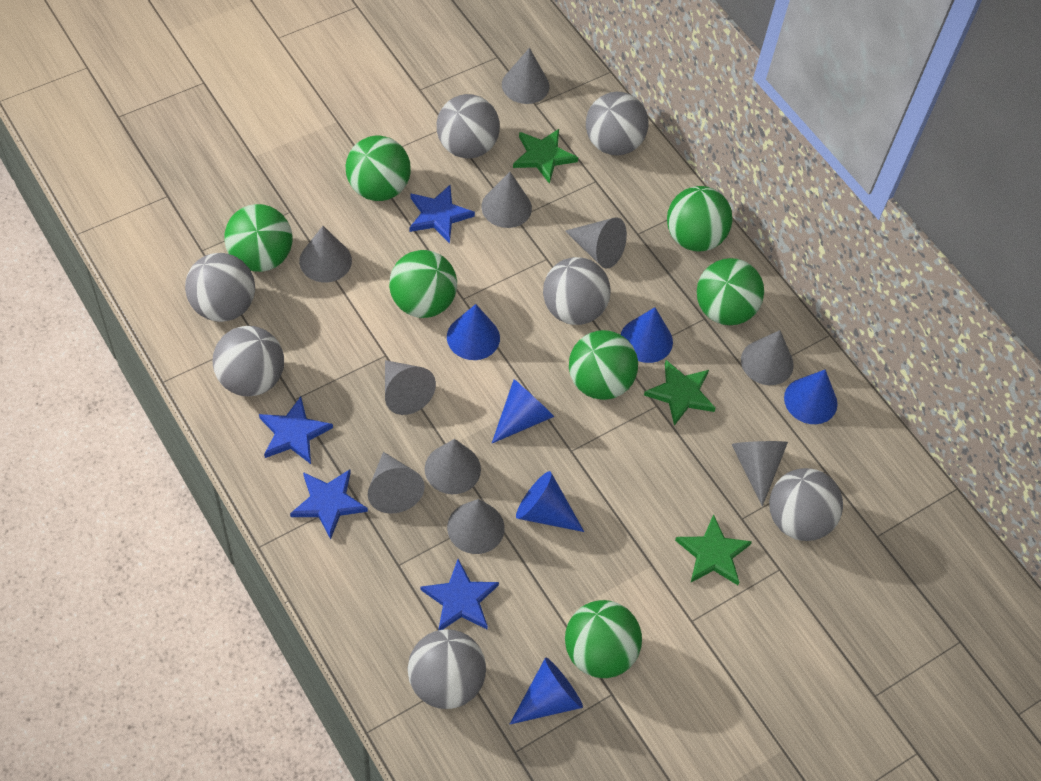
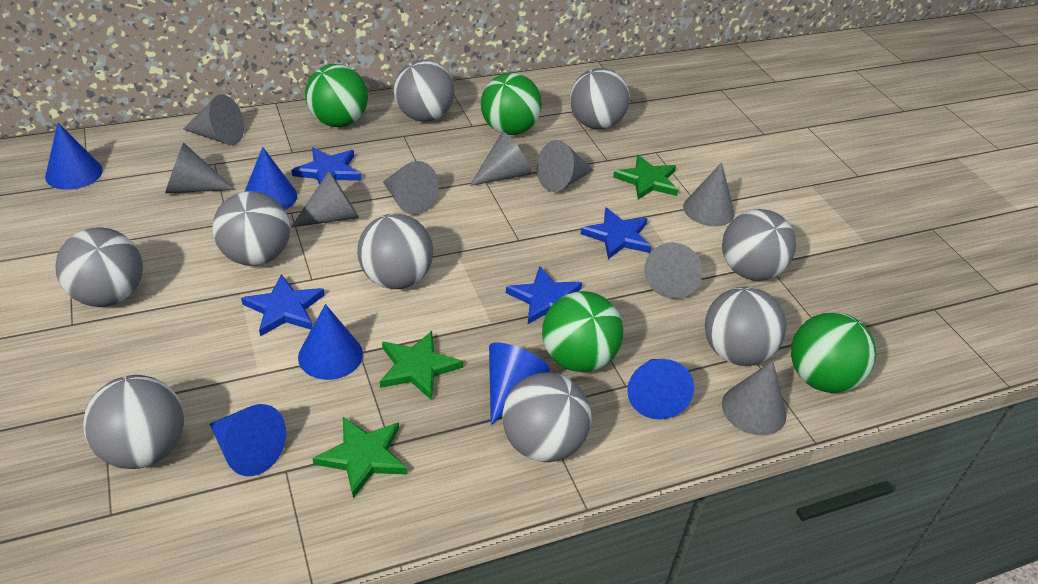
green ball: 7 -> 4
grey ball: 7 -> 9
grey cone: 10 -> 9

